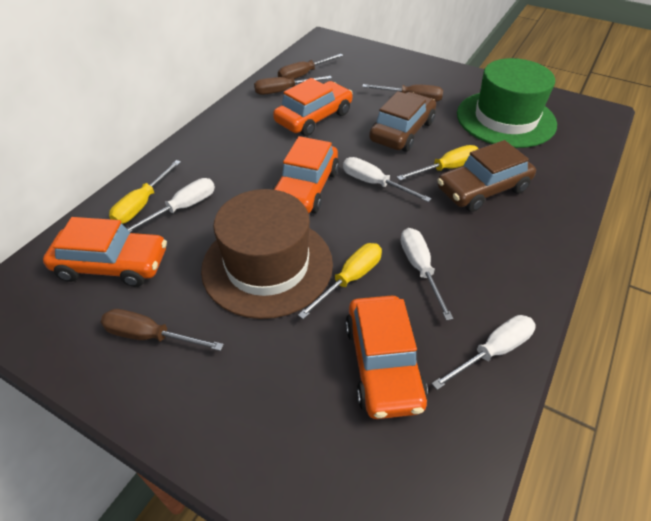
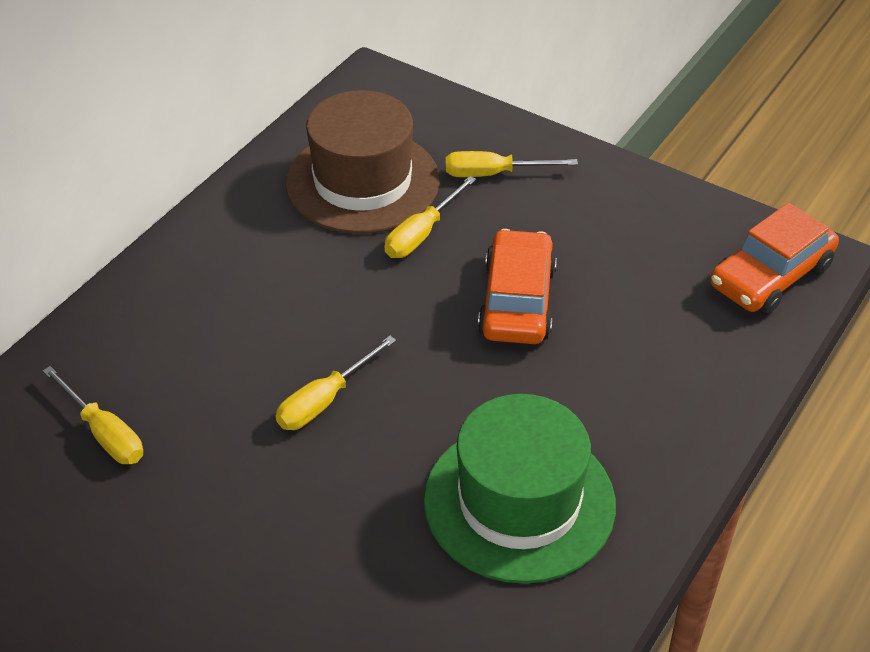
brown car: 2 -> 0
brown screwdriver: 4 -> 0
orange car: 4 -> 2
white screwdriver: 4 -> 0
yellow screwdriver: 3 -> 4

